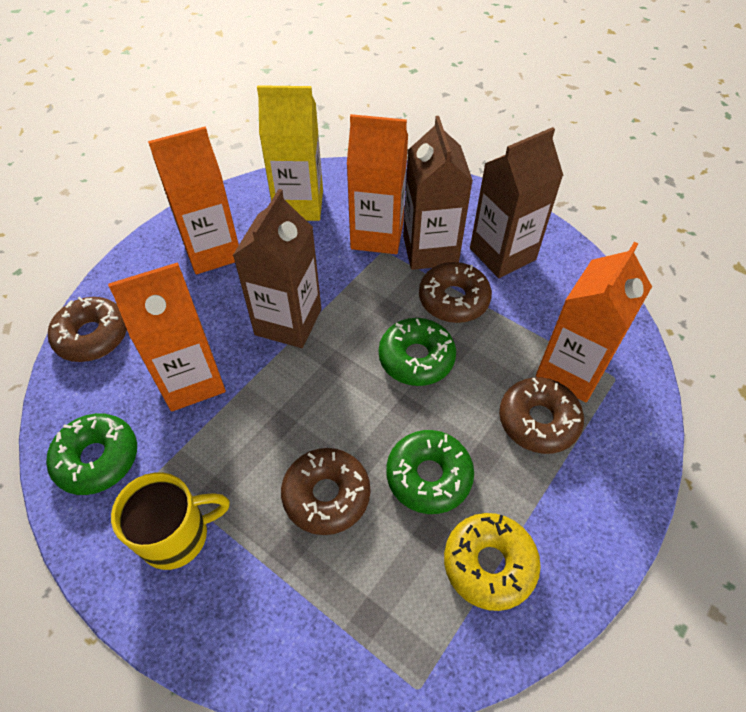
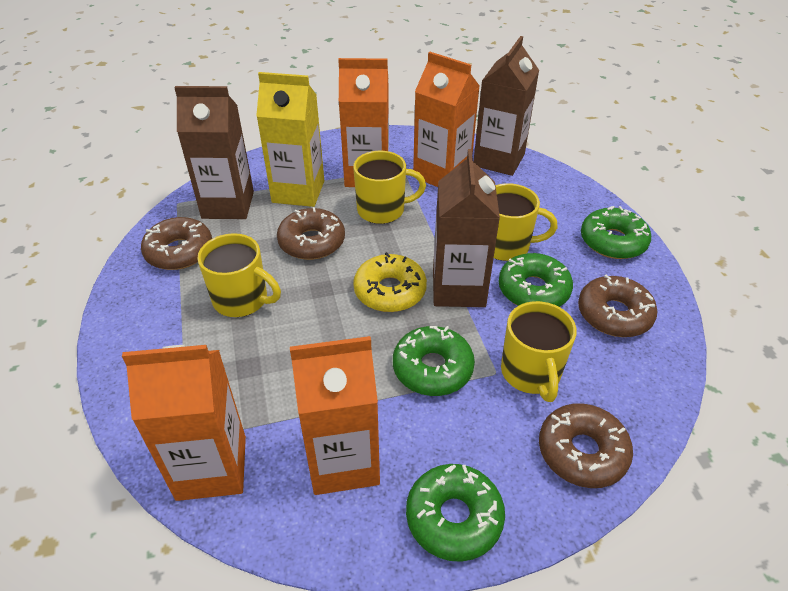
green donut: 3 -> 4
yellow mug: 1 -> 4

